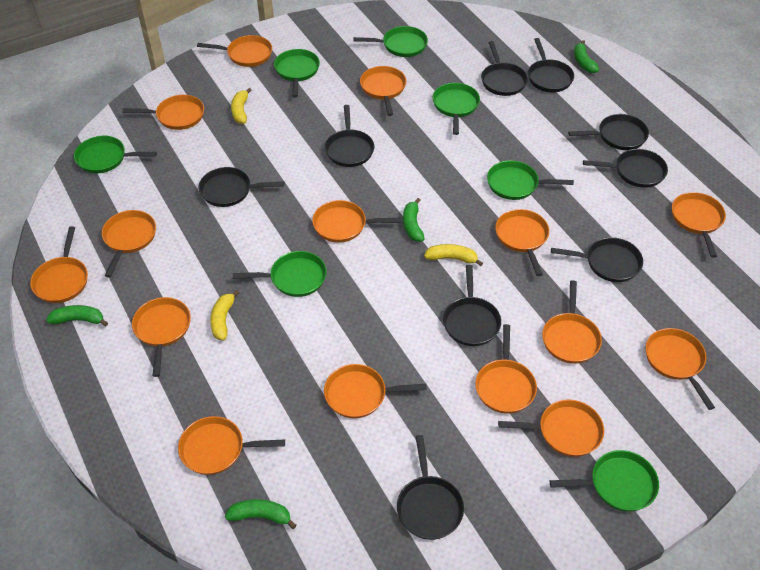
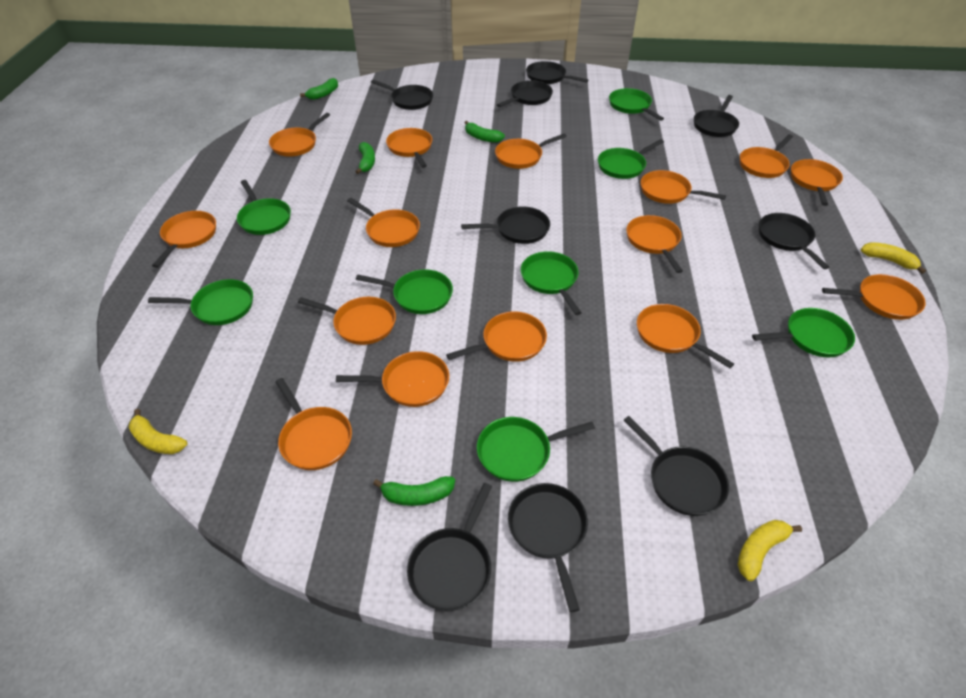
green pan: 7 -> 8

